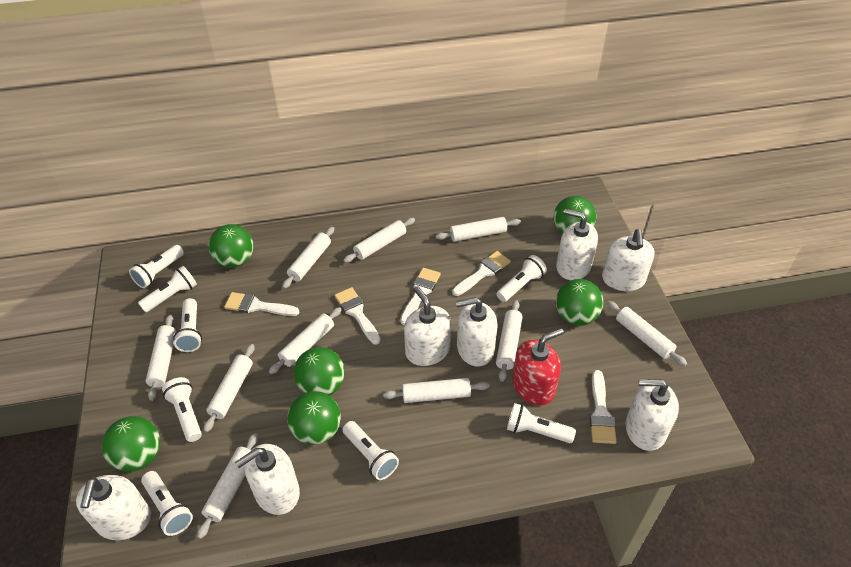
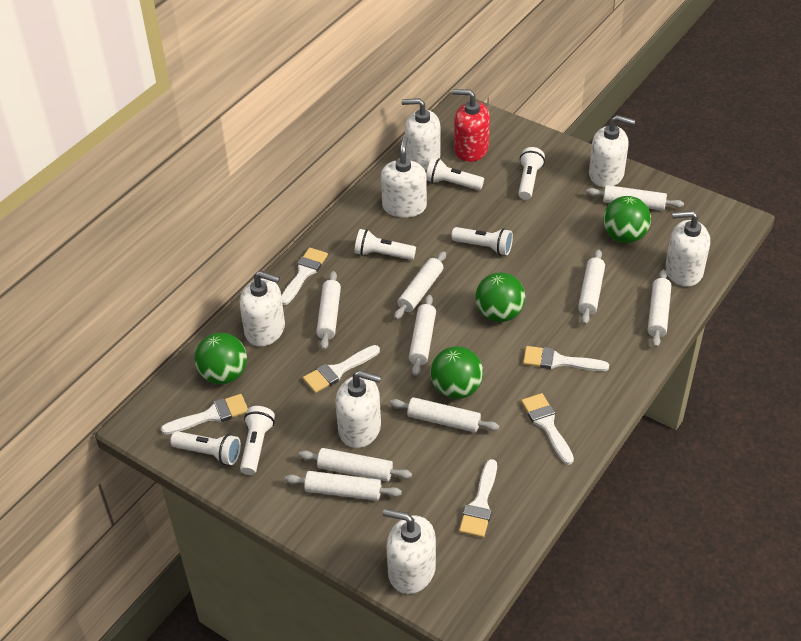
green ball: 6 -> 4
white brush: 5 -> 6
white flashlight: 8 -> 6
white rolling pin: 10 -> 9

